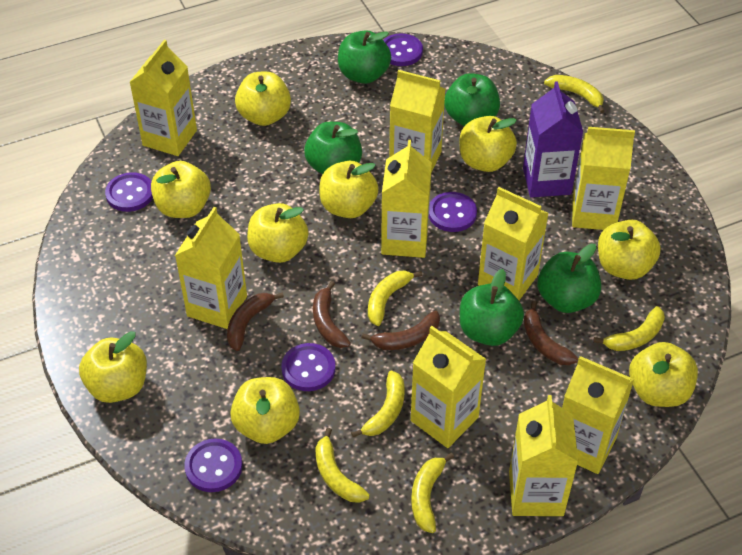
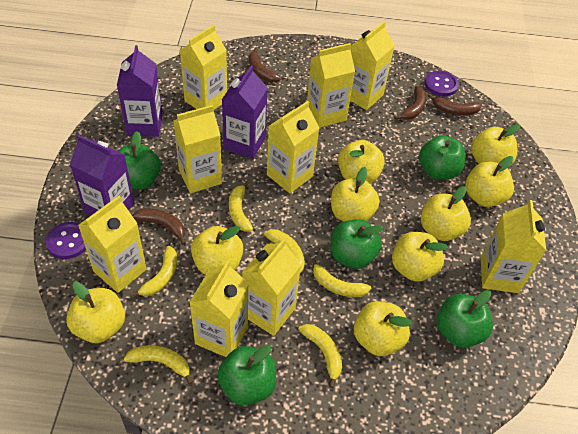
purple button: 5 -> 2
purple carton: 1 -> 3

